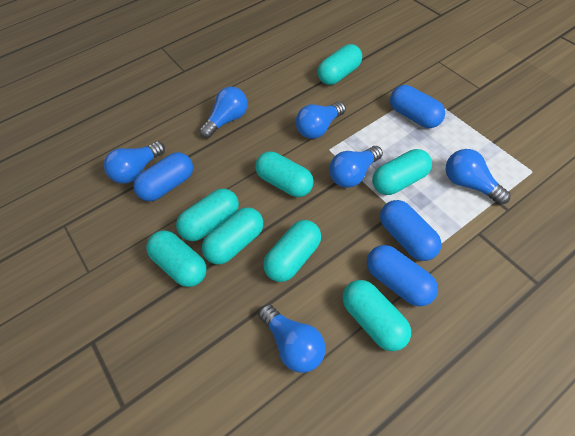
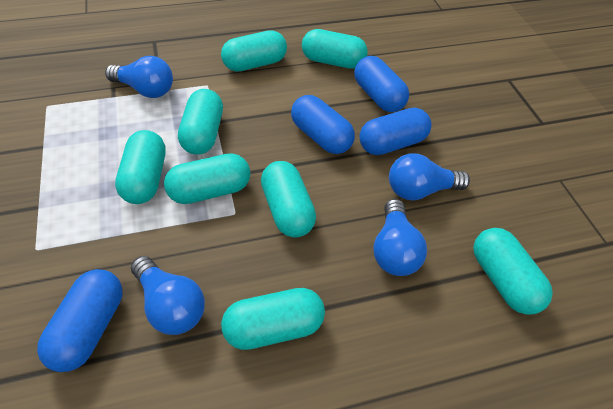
blue light bulb: 6 -> 4

